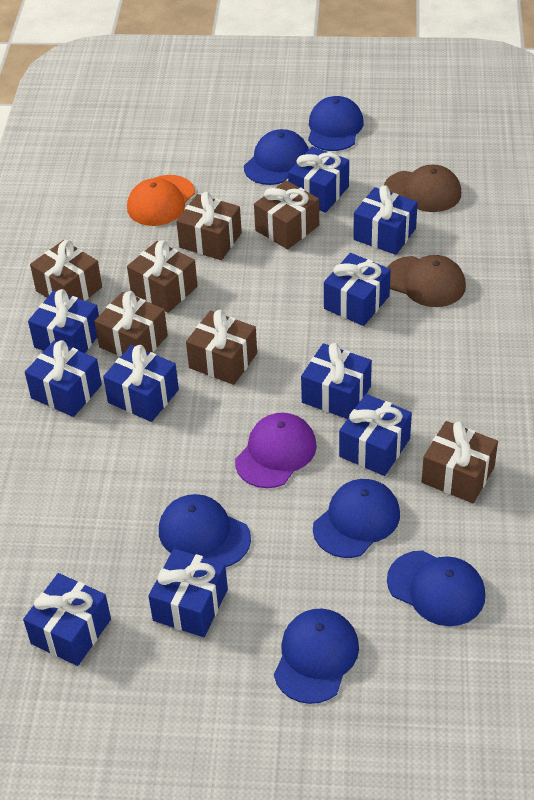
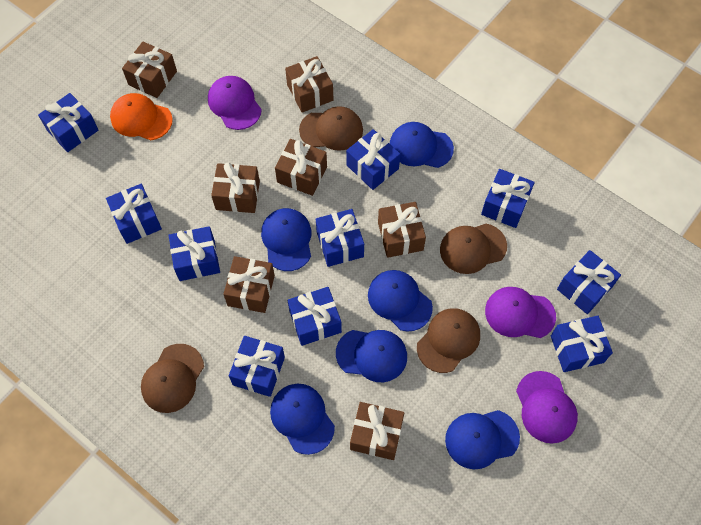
brown cap: 2 -> 4
purple cap: 1 -> 3

